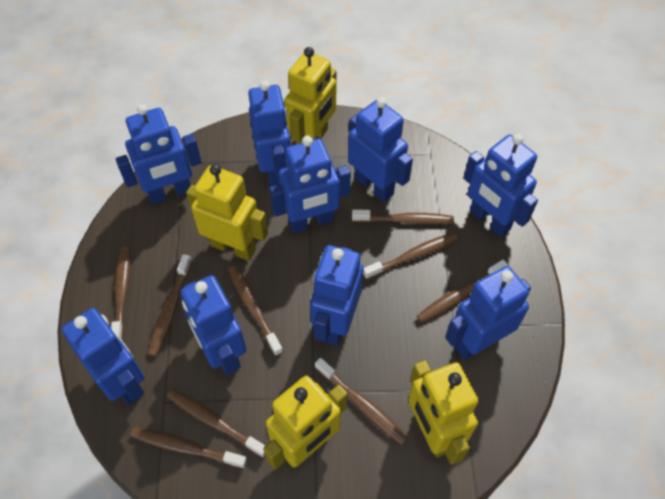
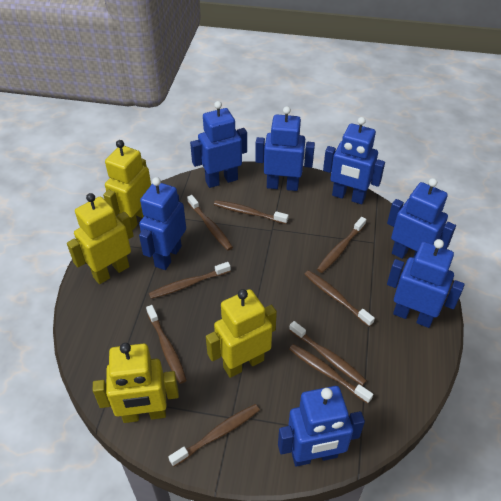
blue robot: 9 -> 7

